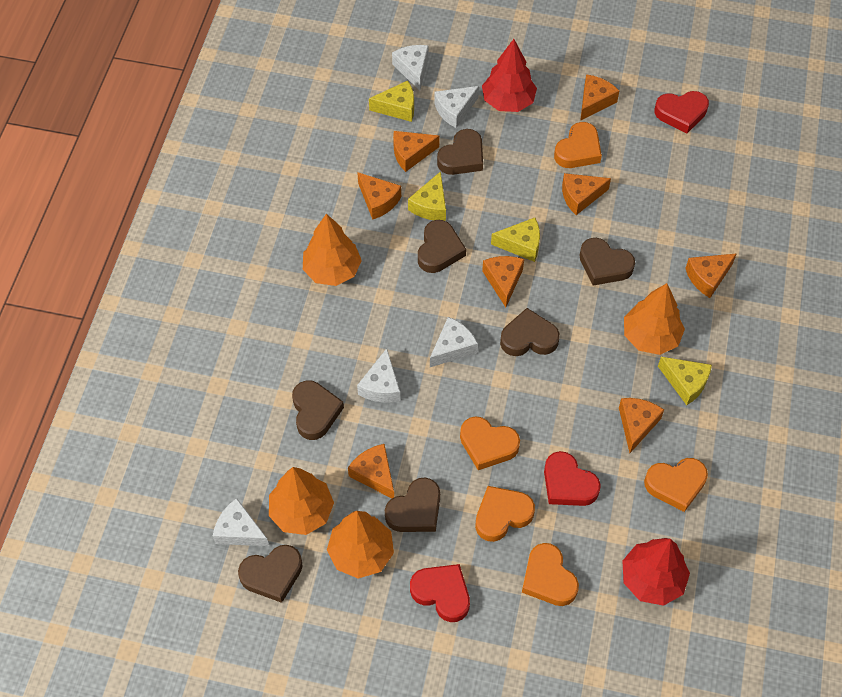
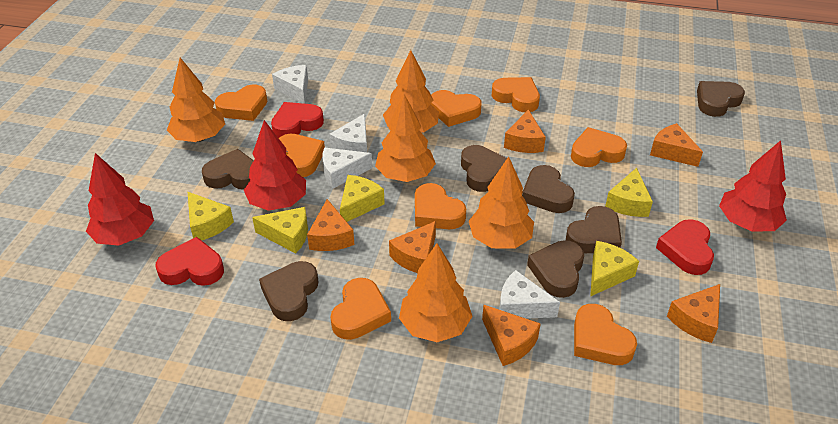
orange cheese: 8 -> 6
orange heart: 5 -> 8
orange tree: 4 -> 5
red tree: 2 -> 3
white cheese: 5 -> 4
yellow cheese: 4 -> 5

